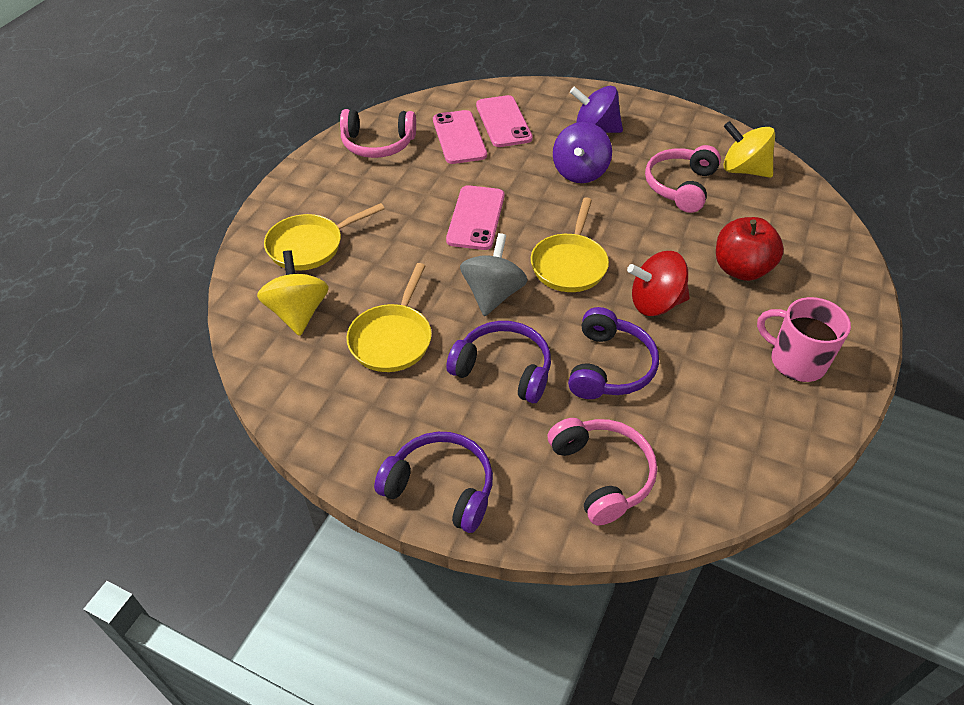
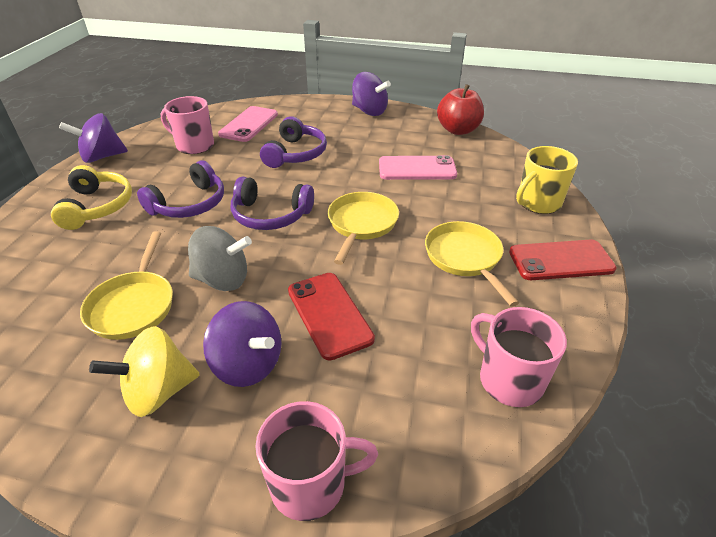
pink headphones: 3 -> 0
pink mug: 1 -> 3
pink phone: 3 -> 2
purple spinning top: 2 -> 3
red phone: 0 -> 2
red spinning top: 1 -> 0
yellow headphones: 0 -> 1
yellow mug: 0 -> 1
yellow spinning top: 2 -> 1

